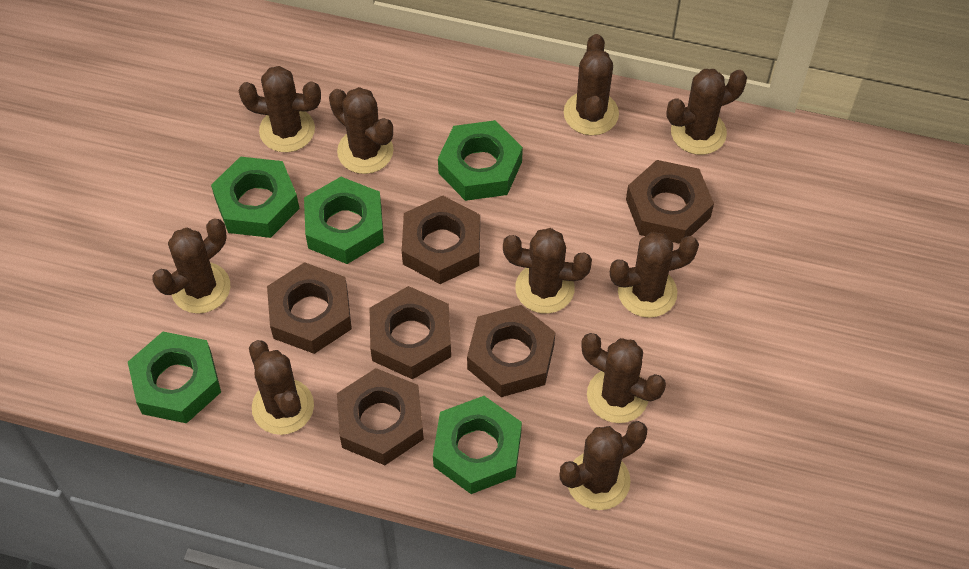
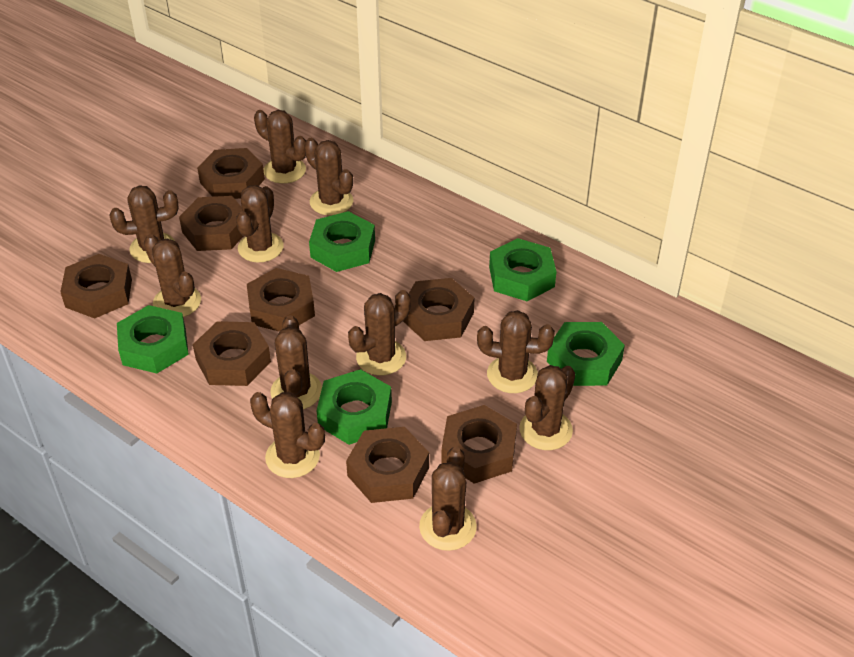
brown cactus: 10 -> 11
brown nut: 6 -> 8

